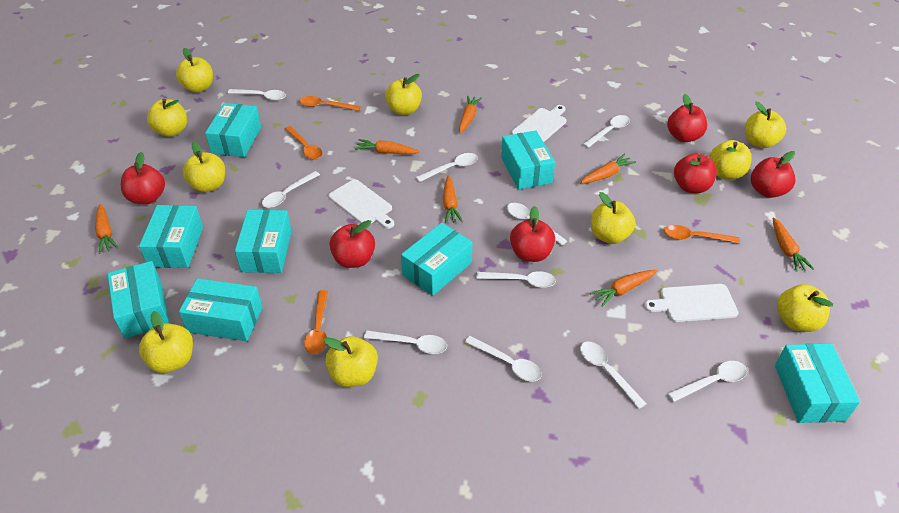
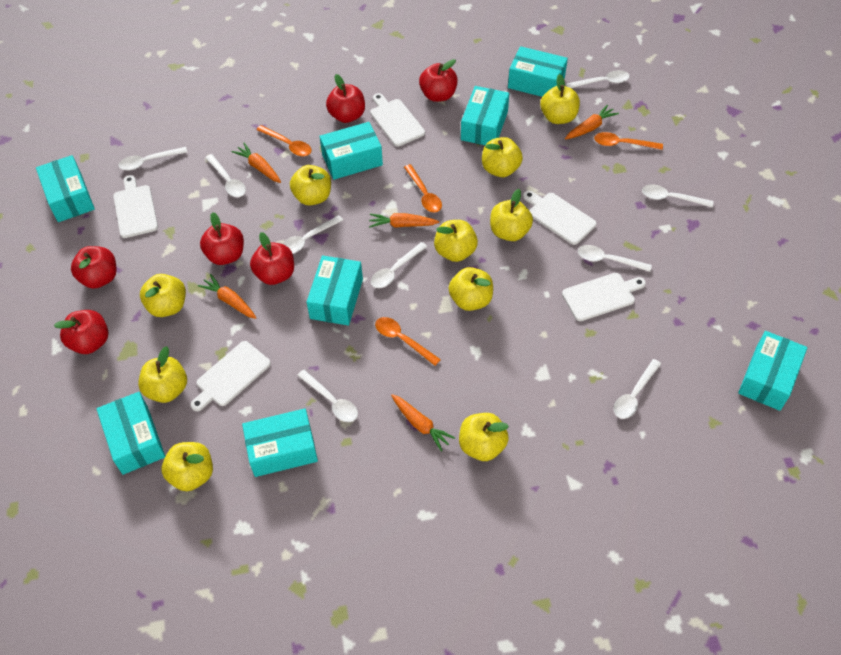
orange carrot: 7 -> 5
white cutting board: 3 -> 5
white spoon: 10 -> 9

